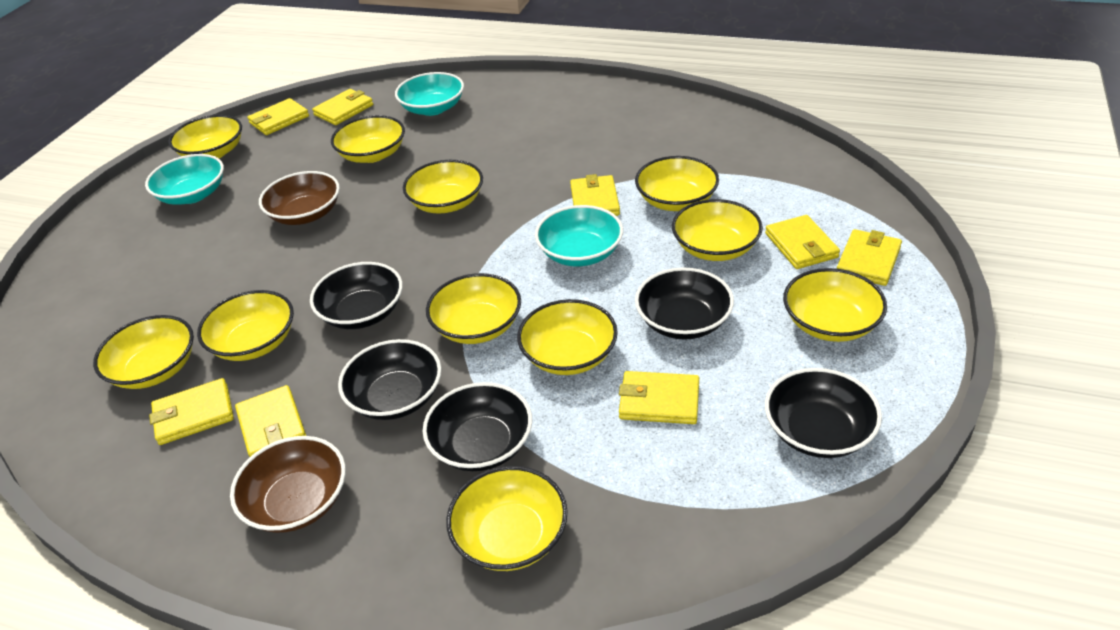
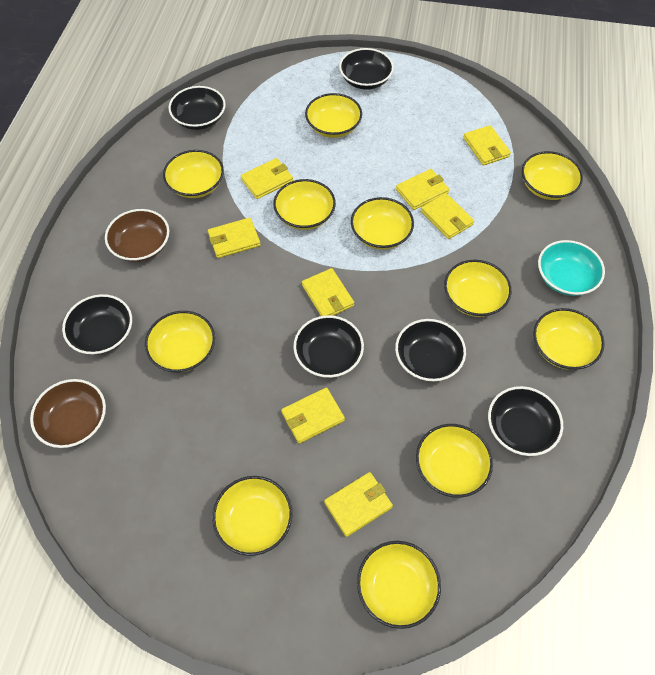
black bowl: 5 -> 6
turquoise bowl: 3 -> 1

